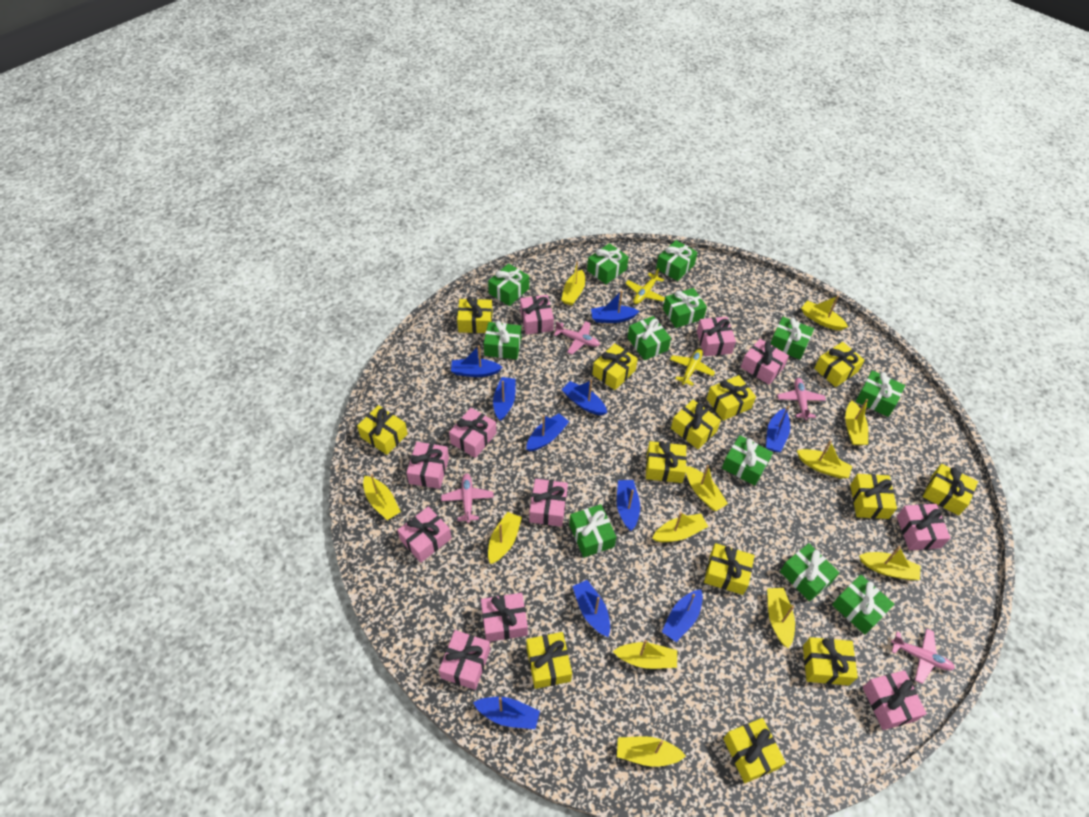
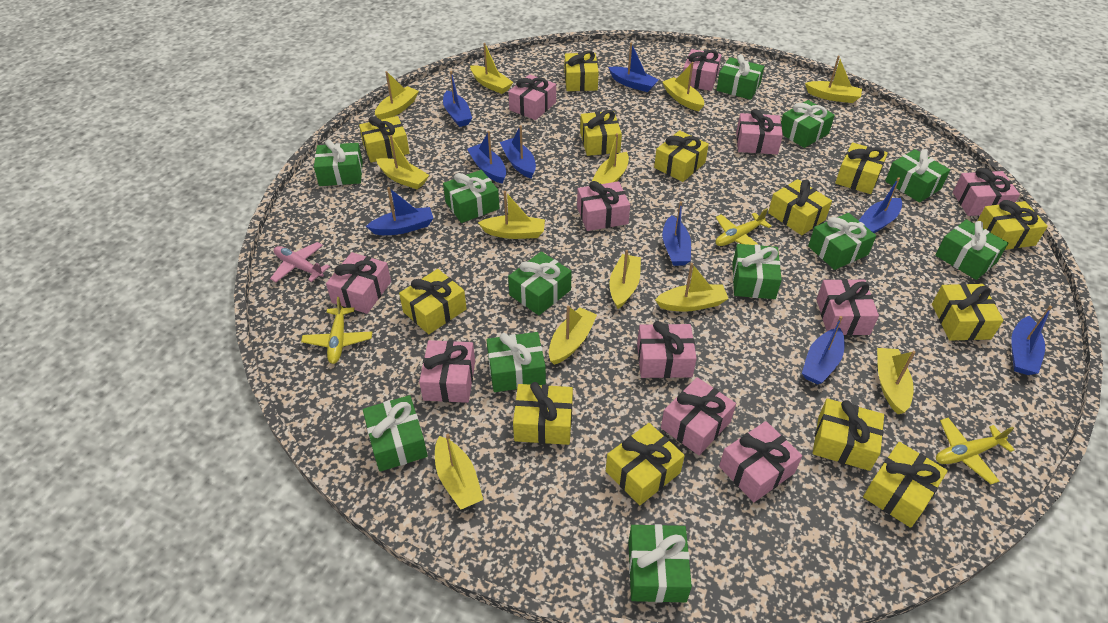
blue boat: 10 -> 9
pink plane: 4 -> 1
yellow plane: 2 -> 3

